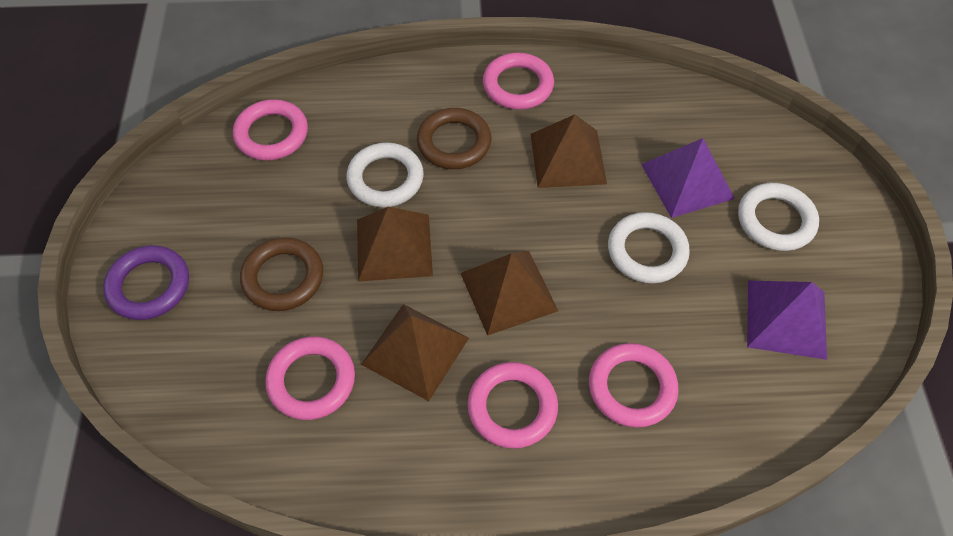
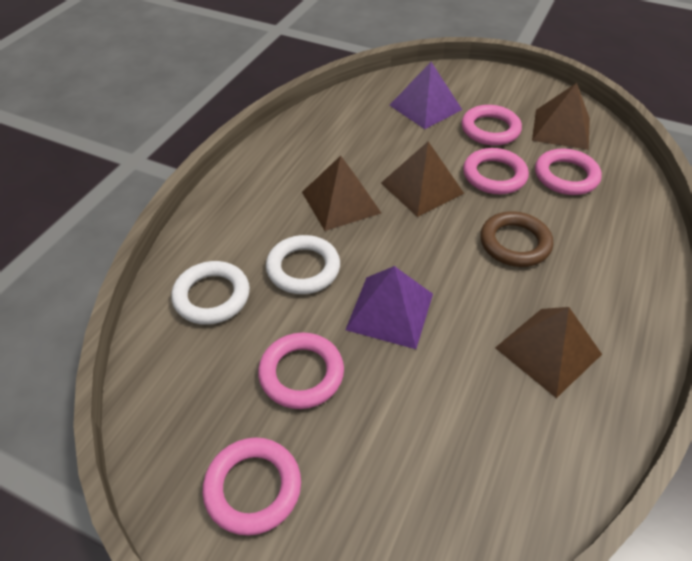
brown ring: 2 -> 1
purple ring: 1 -> 0
white ring: 3 -> 2

